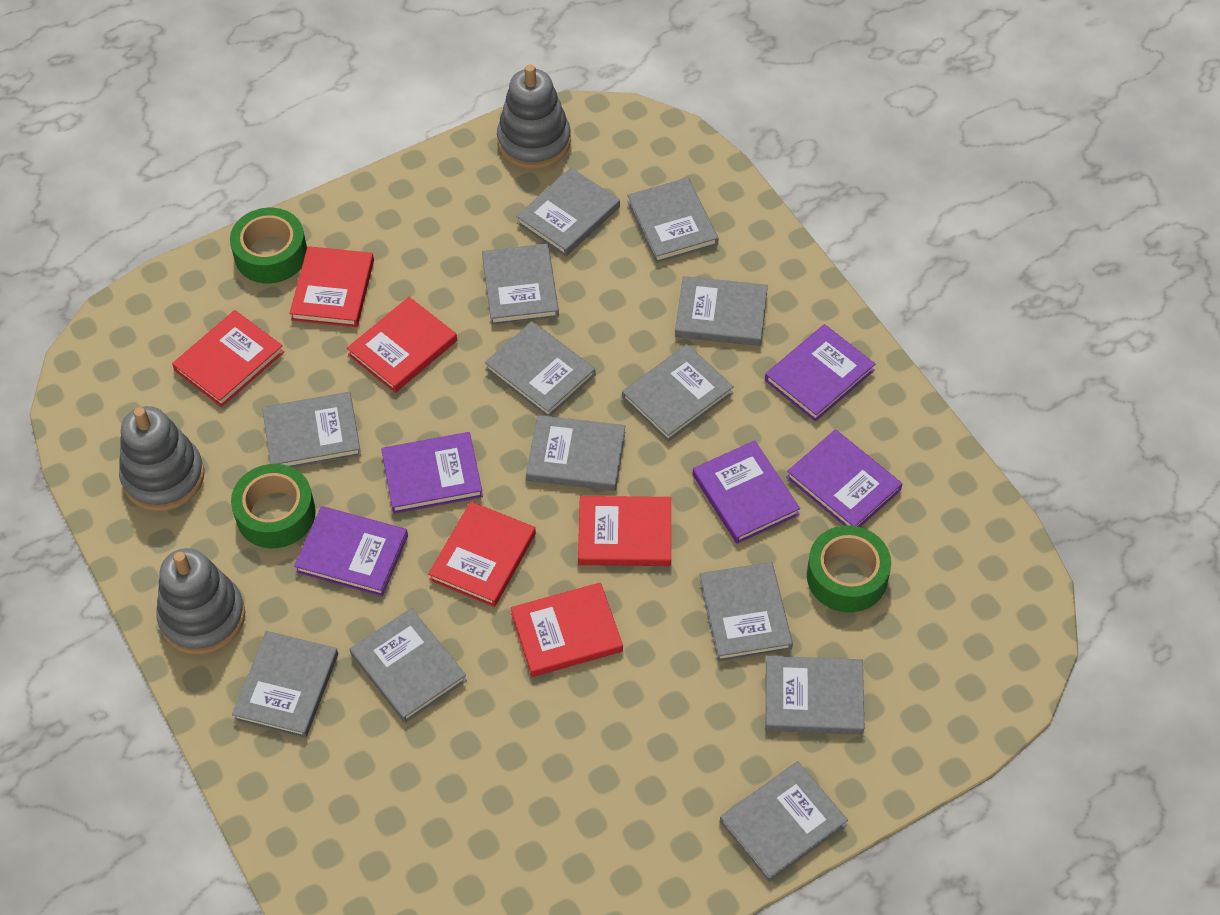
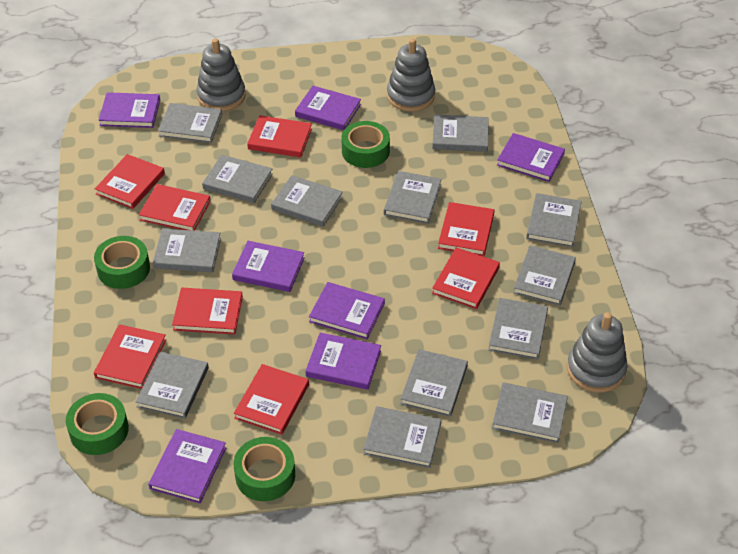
green tape: 3 -> 4
purple book: 5 -> 7
red book: 6 -> 8

